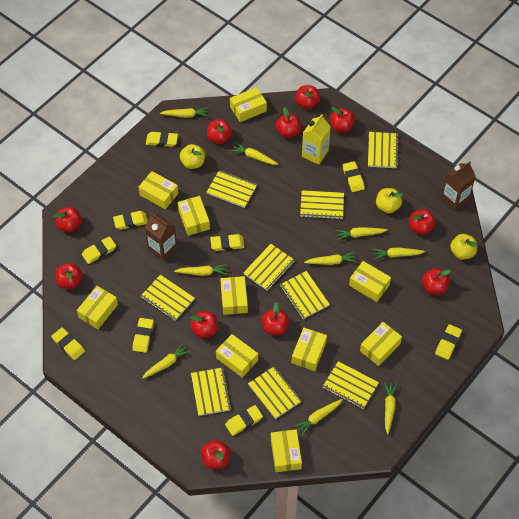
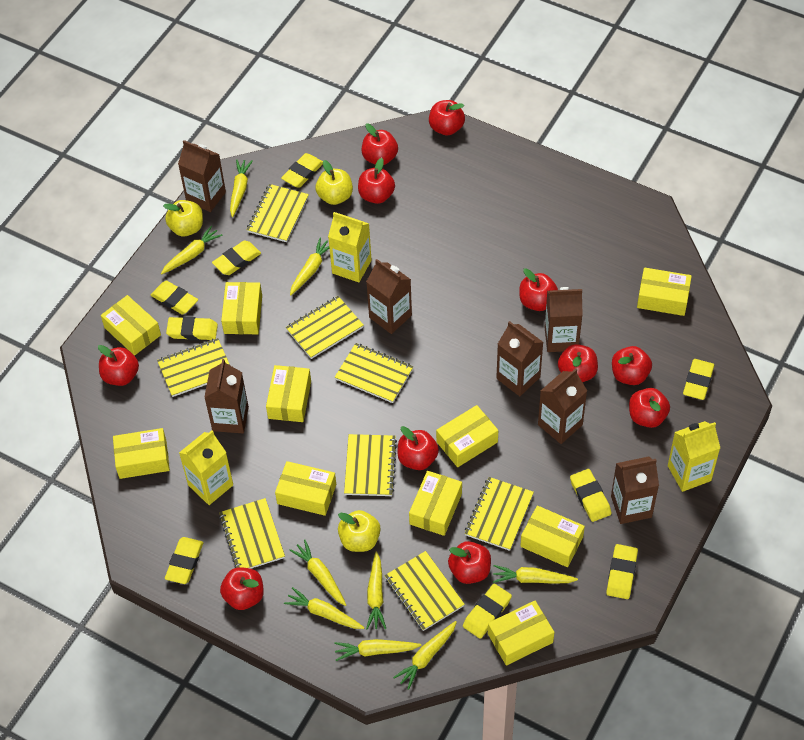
brown carton: 2 -> 7
yellow carton: 1 -> 3
yellow notebook: 9 -> 8

